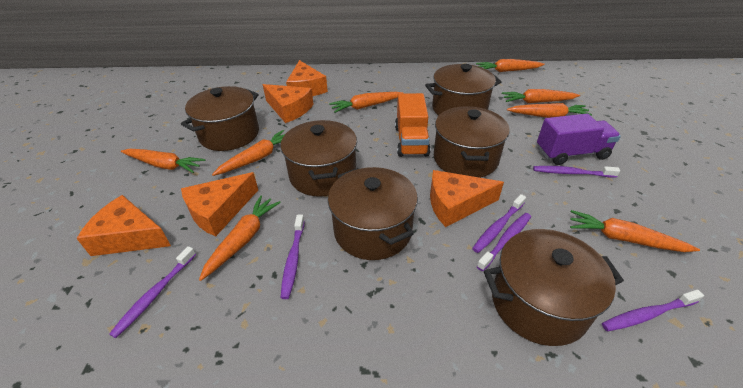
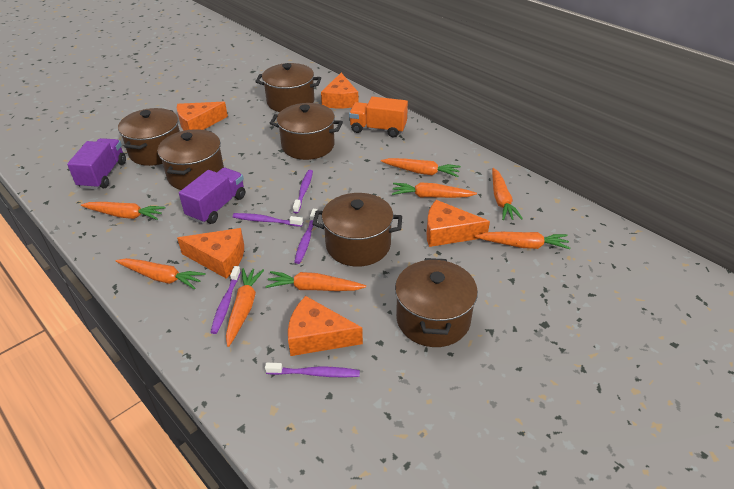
purple toothbrush: 6 -> 5
purple truck: 1 -> 2

